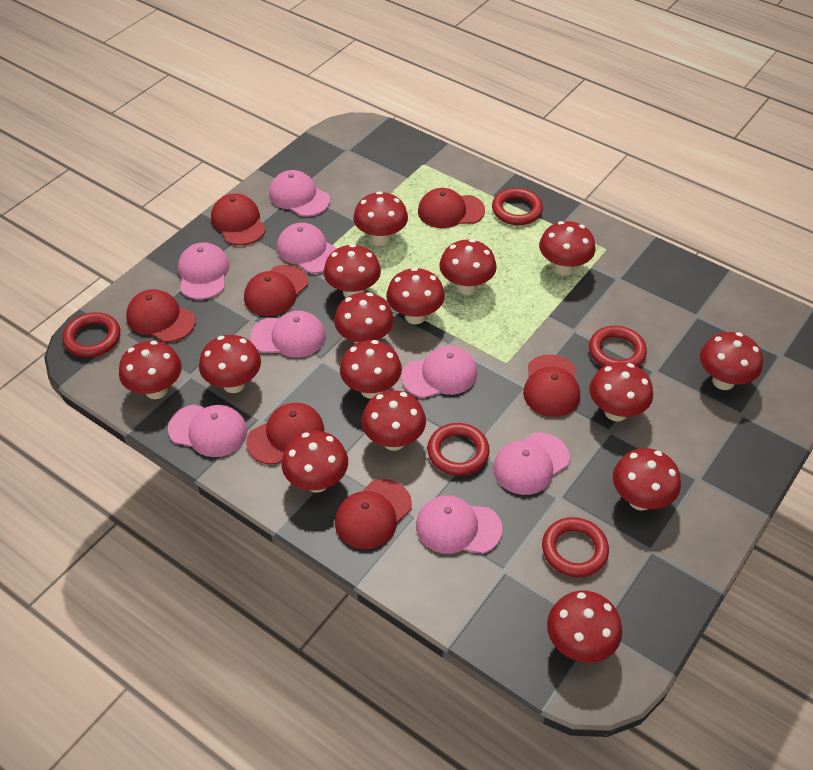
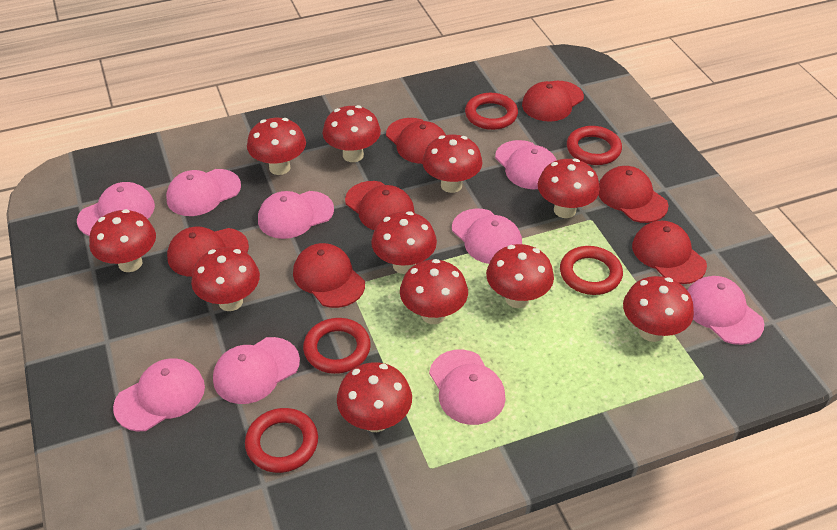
pink cap: 8 -> 9
red mushroom: 15 -> 11

